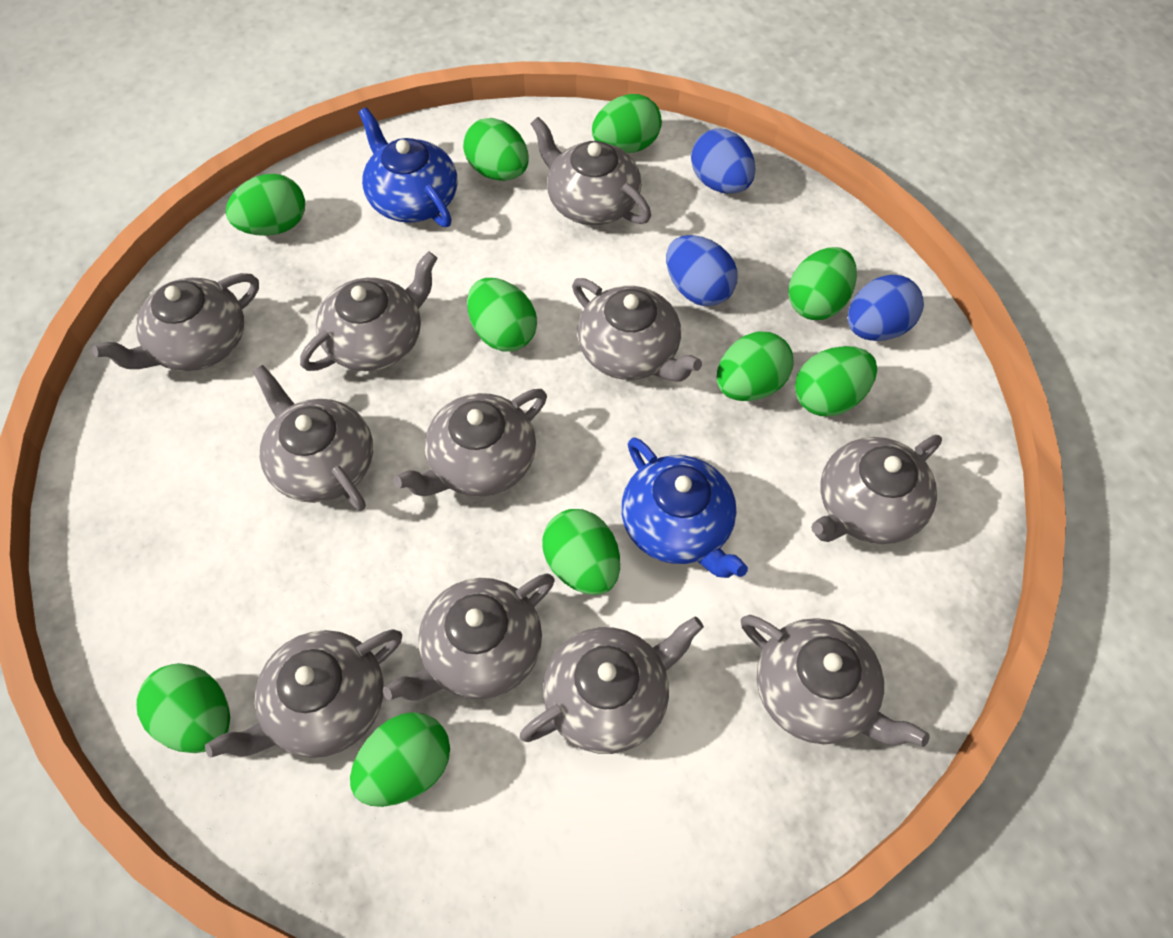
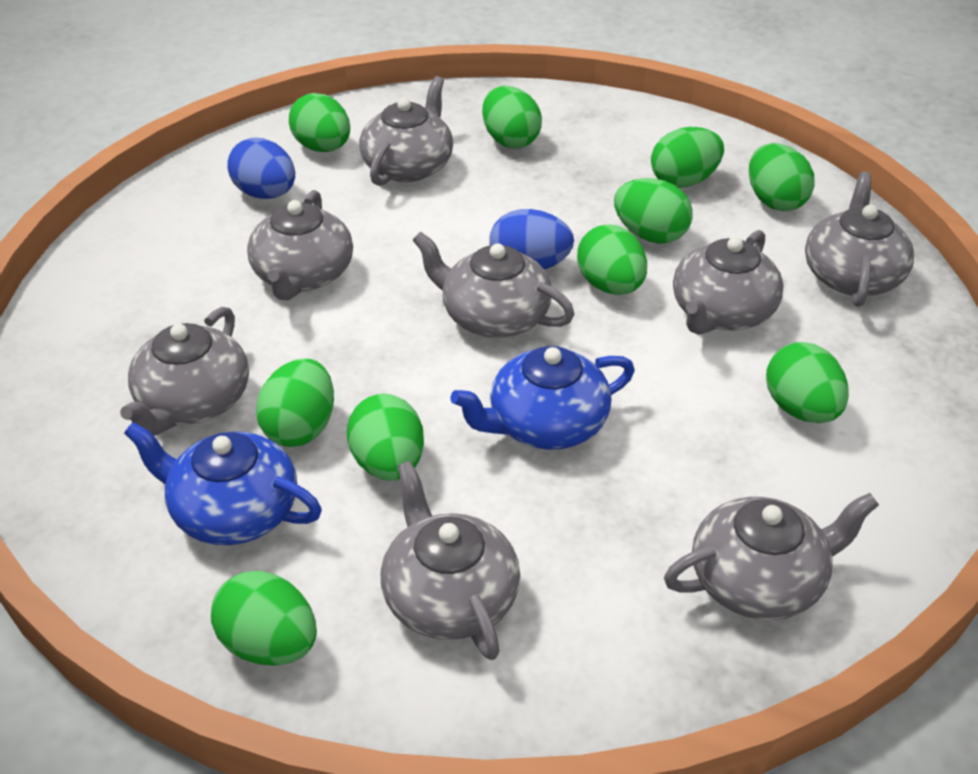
blue egg: 3 -> 2
grey teapot: 11 -> 8

